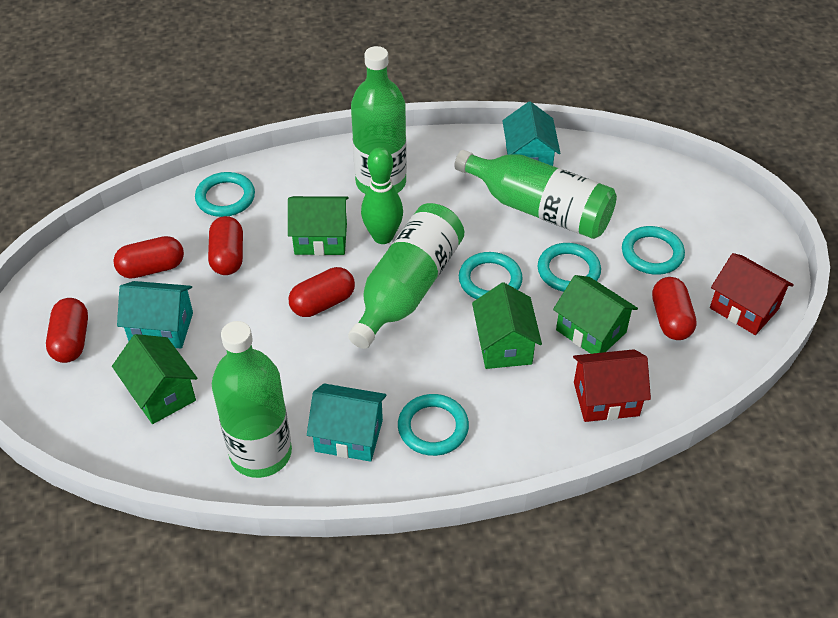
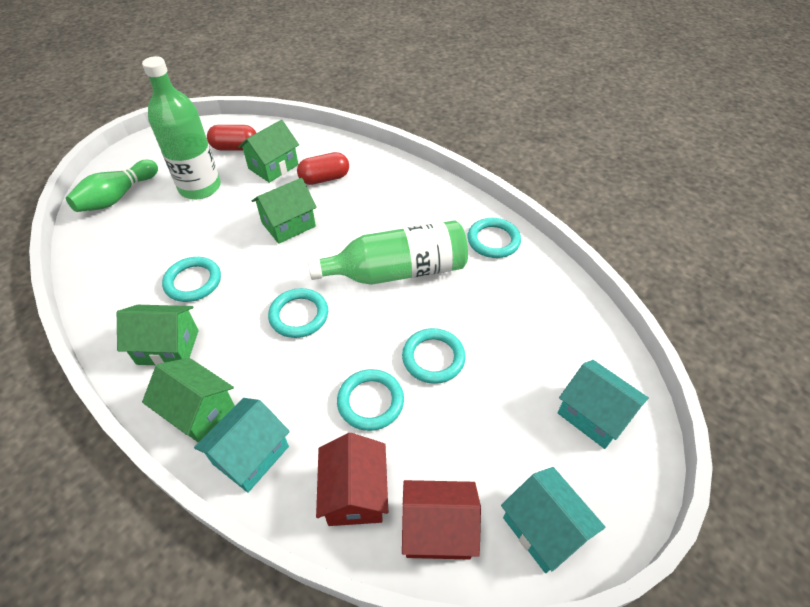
green bottle: 4 -> 2
red capsule: 5 -> 2

